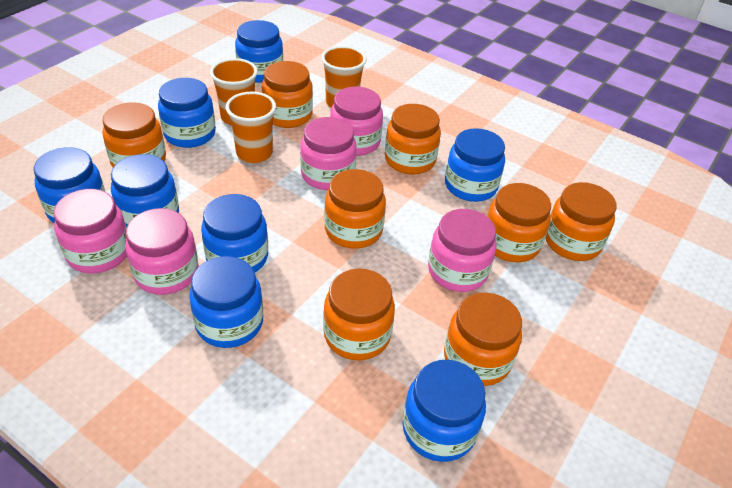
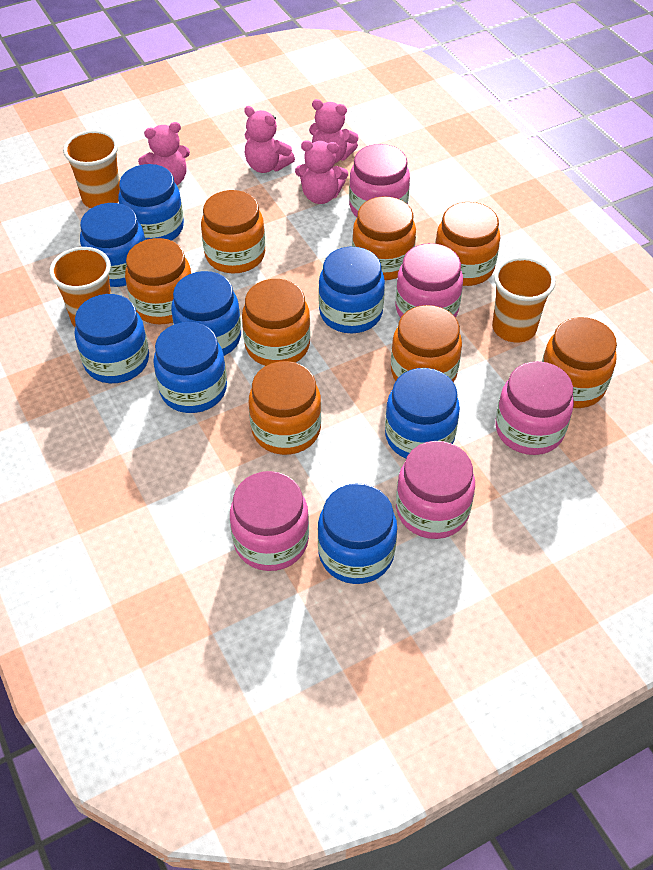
pink teddy bear: 0 -> 4

